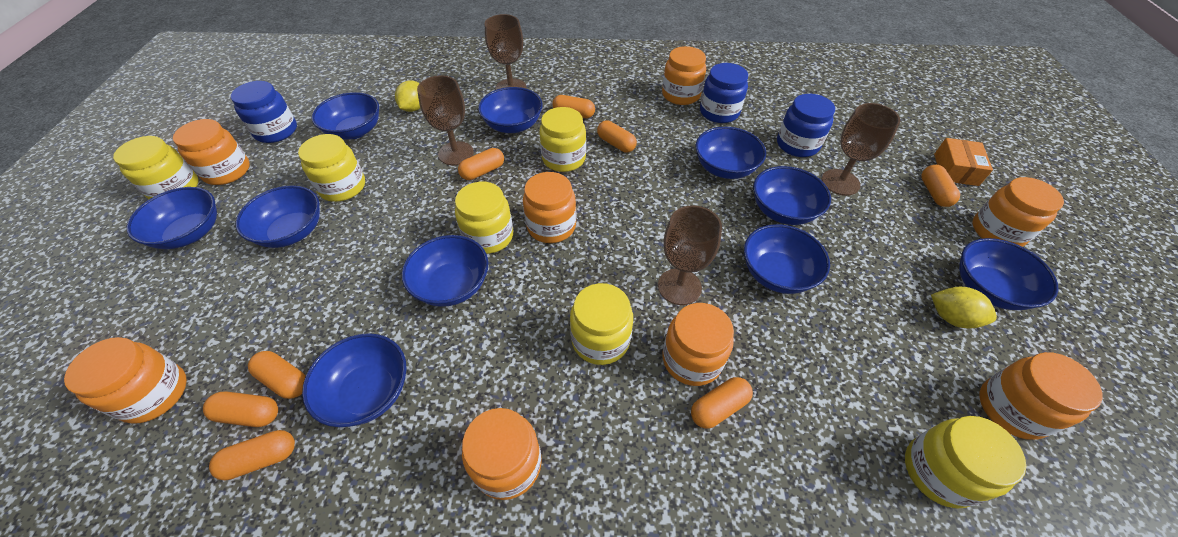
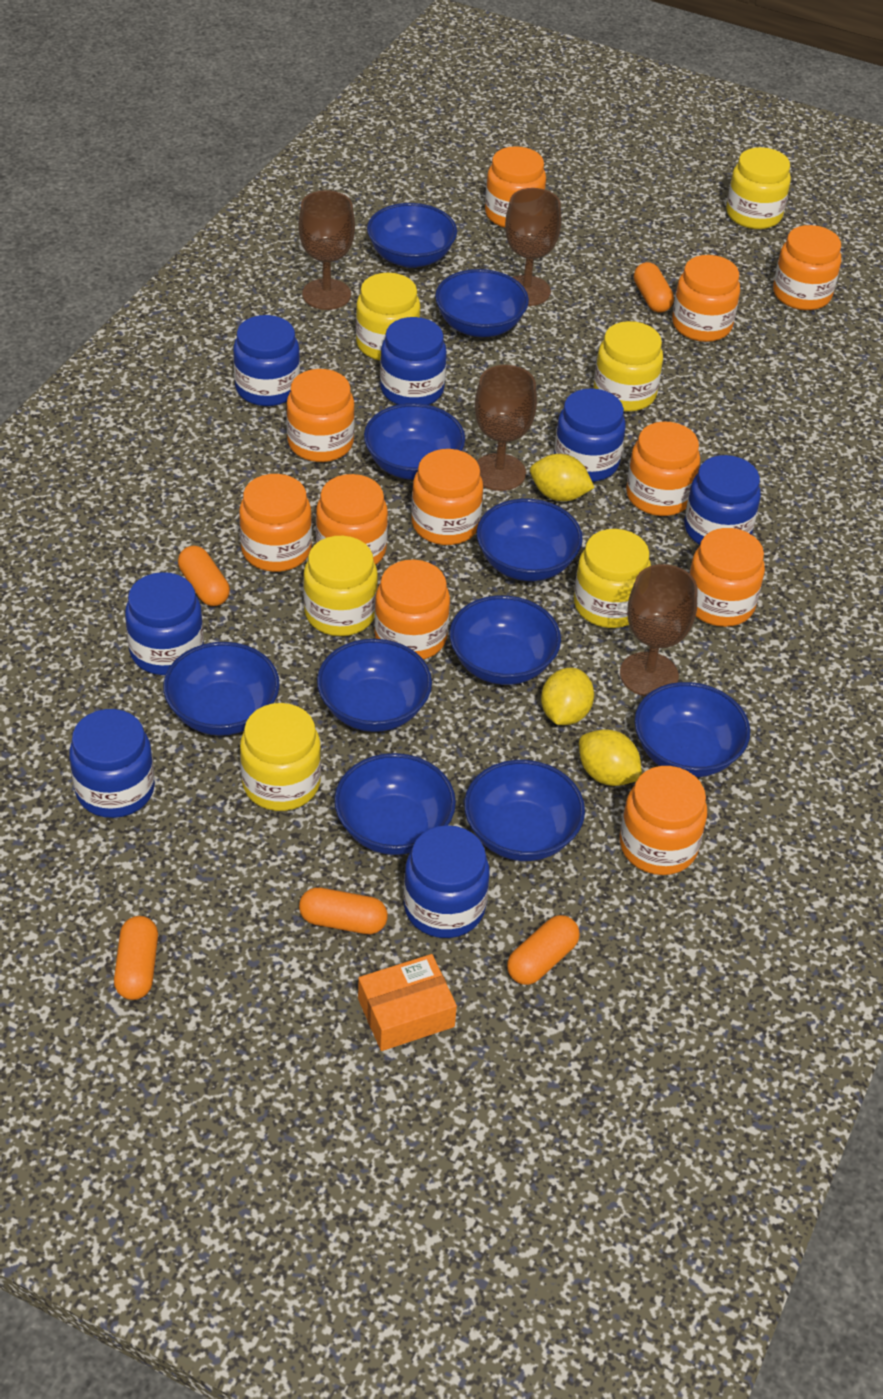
blue jar: 3 -> 7
orange capsule: 8 -> 5
orange jar: 8 -> 11
yellow lemon: 2 -> 3

